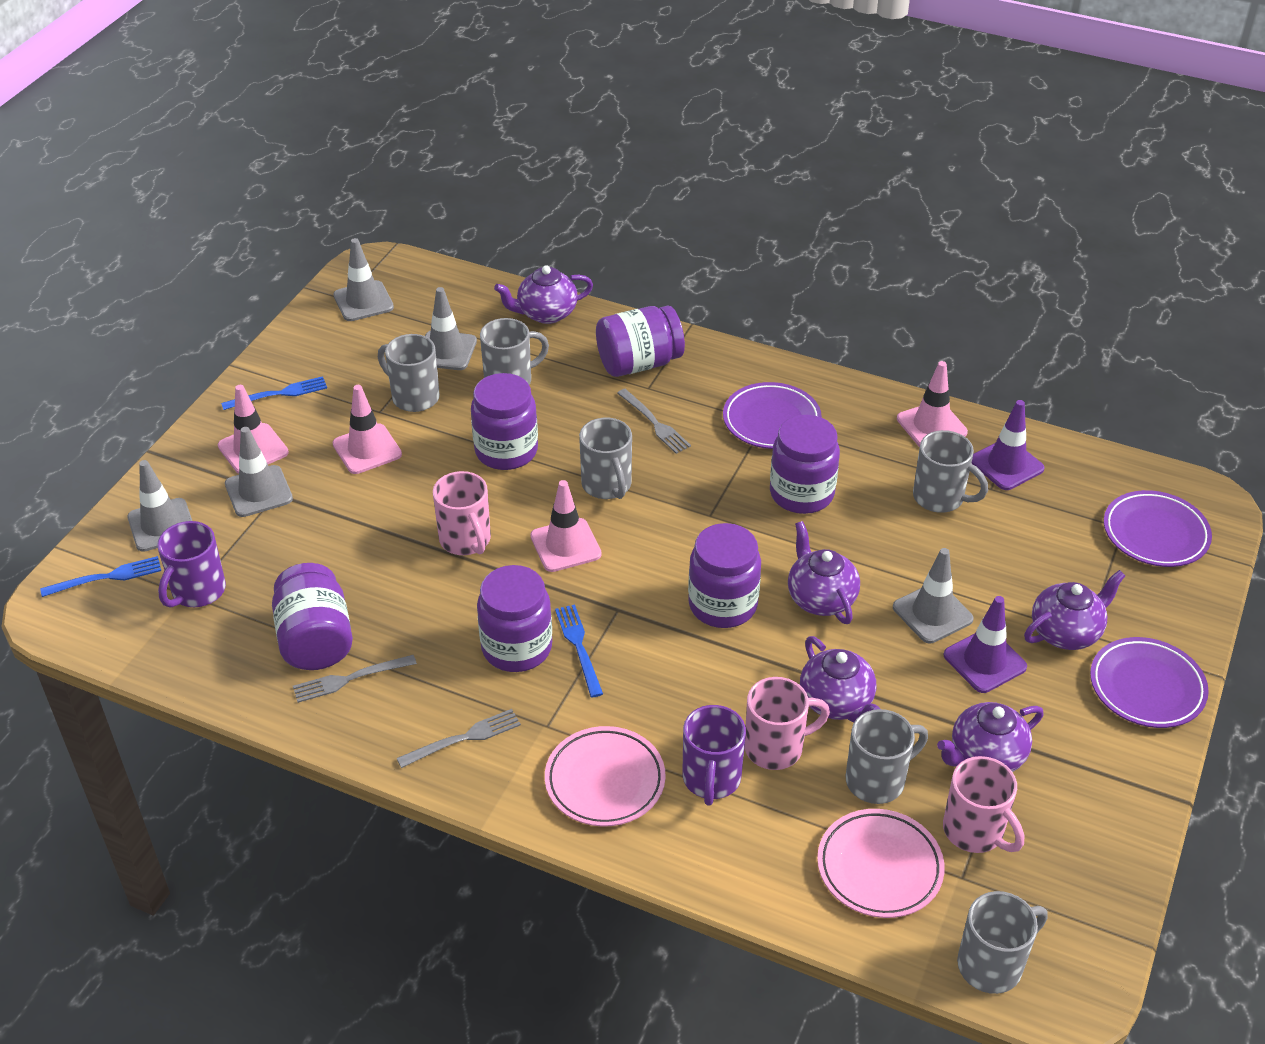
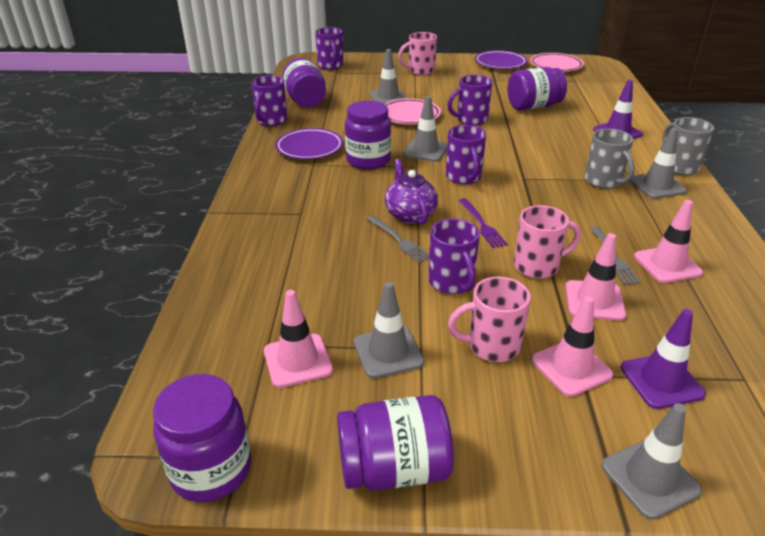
blue fork: 3 -> 0
grey fork: 3 -> 2
grey mug: 6 -> 2
purple fork: 0 -> 1
purple jar: 6 -> 5
purple mug: 2 -> 5
purple plate: 3 -> 2
purple teapot: 5 -> 1

